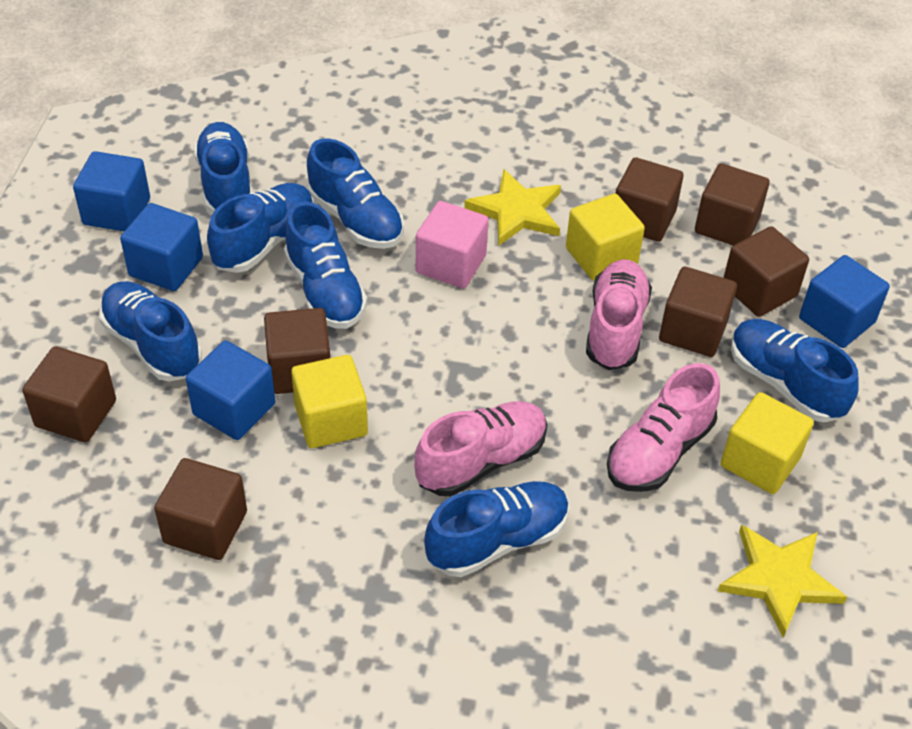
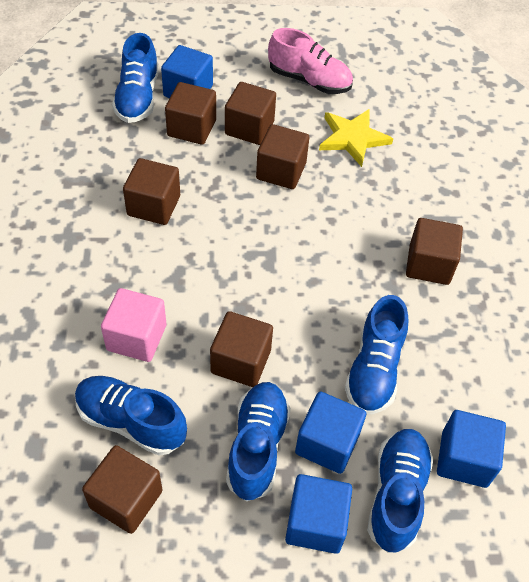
blue shoe: 7 -> 5
pink shoe: 3 -> 1
yellow cube: 3 -> 0
yellow star: 2 -> 1

